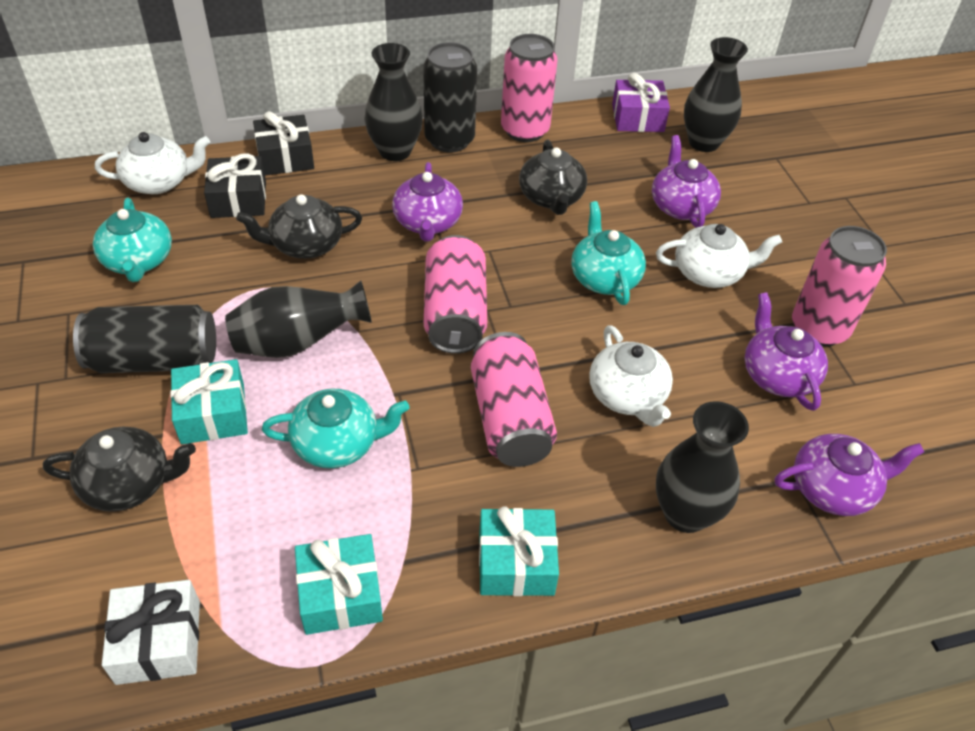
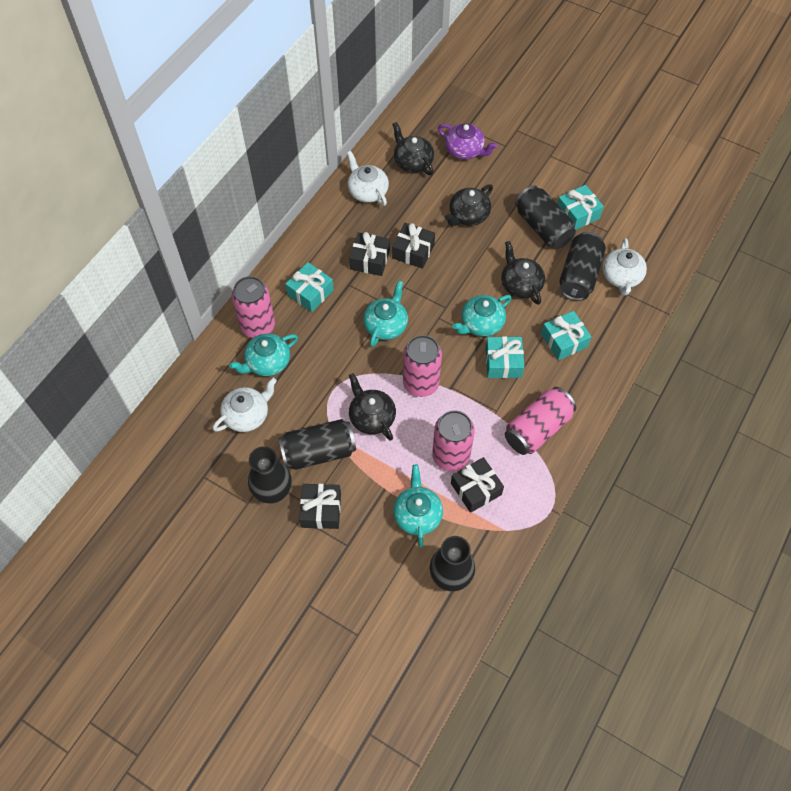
black can: 2 -> 3
black gift: 2 -> 4
black teapot: 3 -> 4
black vase: 4 -> 2
purple gift: 1 -> 0
purple teapot: 4 -> 1
turquoise gift: 3 -> 4
turquoise teapot: 3 -> 4
white gift: 1 -> 0

